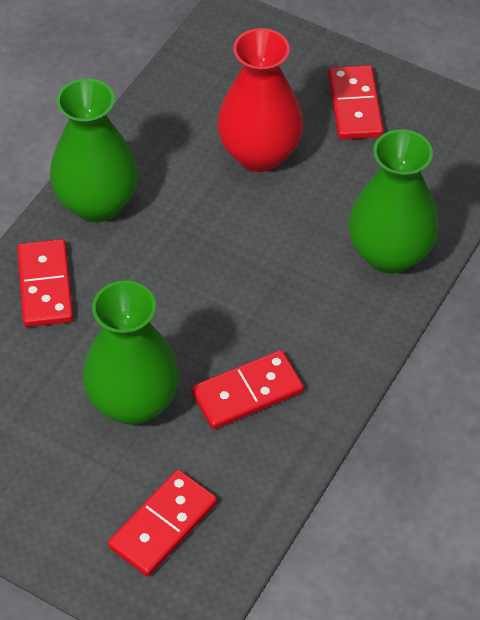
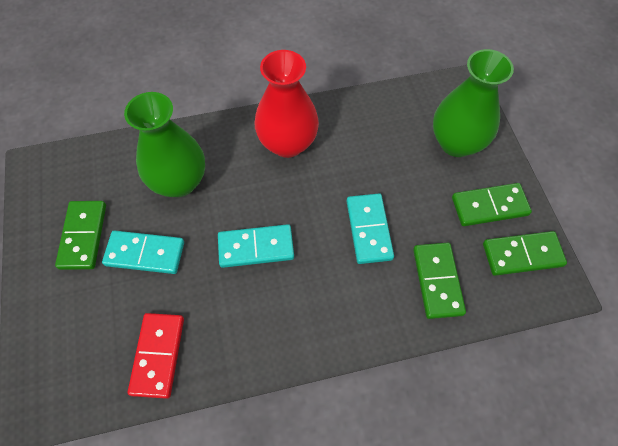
green domino: 0 -> 4
green vase: 3 -> 2
red domino: 4 -> 1
turquoise domino: 0 -> 3

